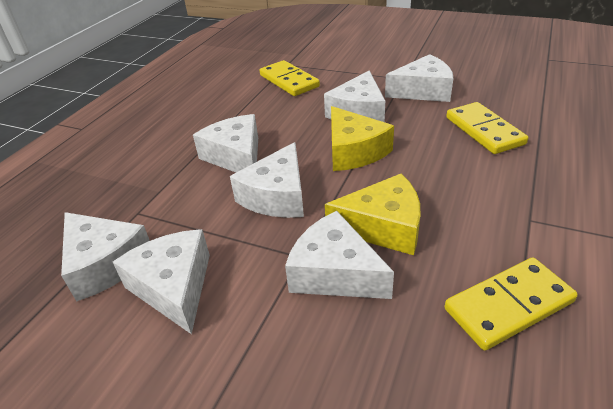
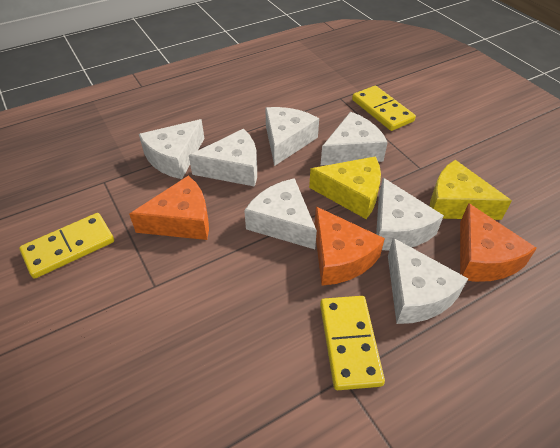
orange cheese: 0 -> 3

